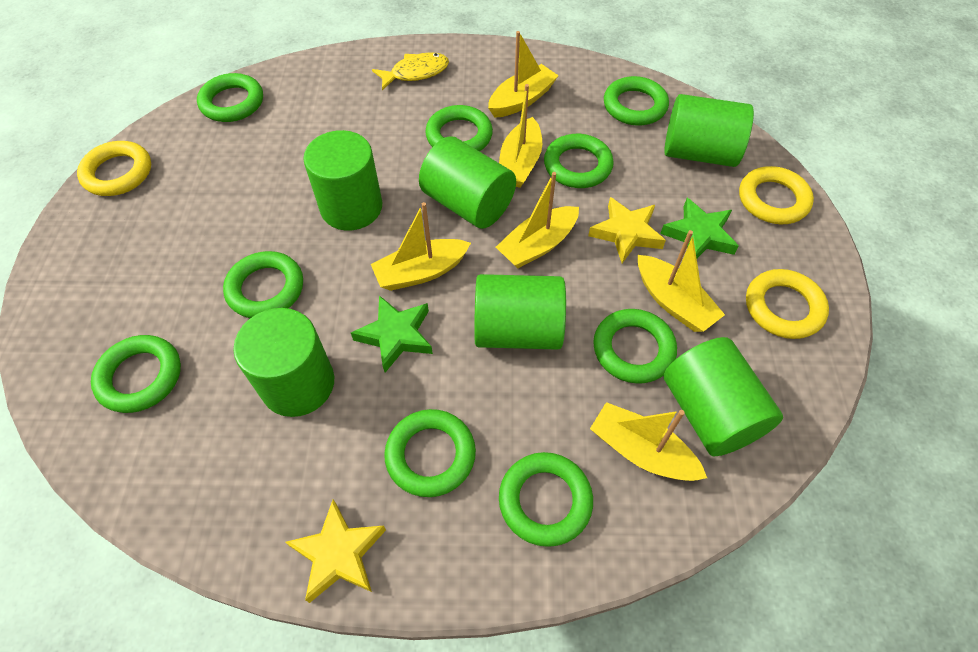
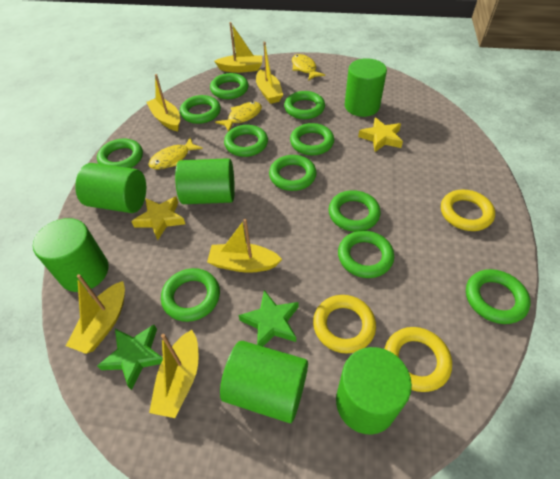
green ring: 9 -> 11
yellow fish: 1 -> 3

